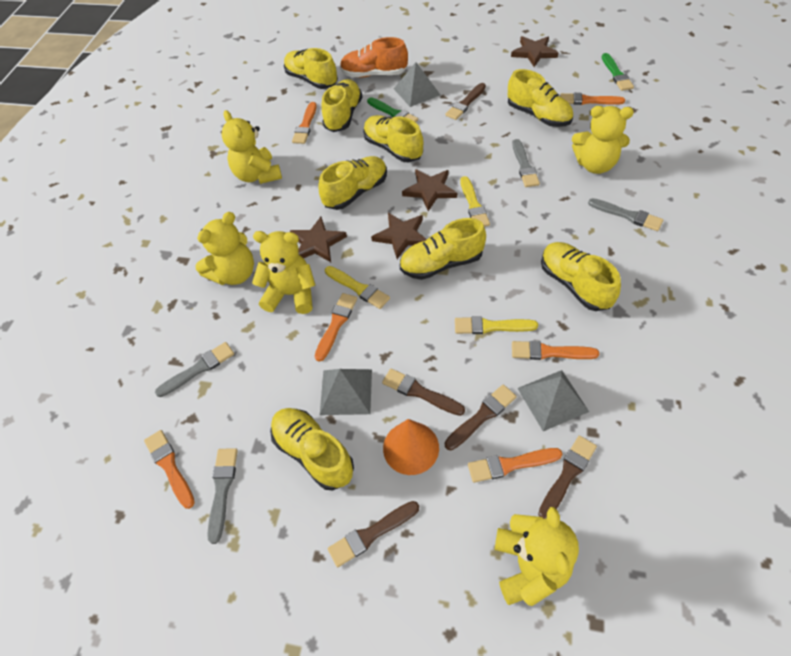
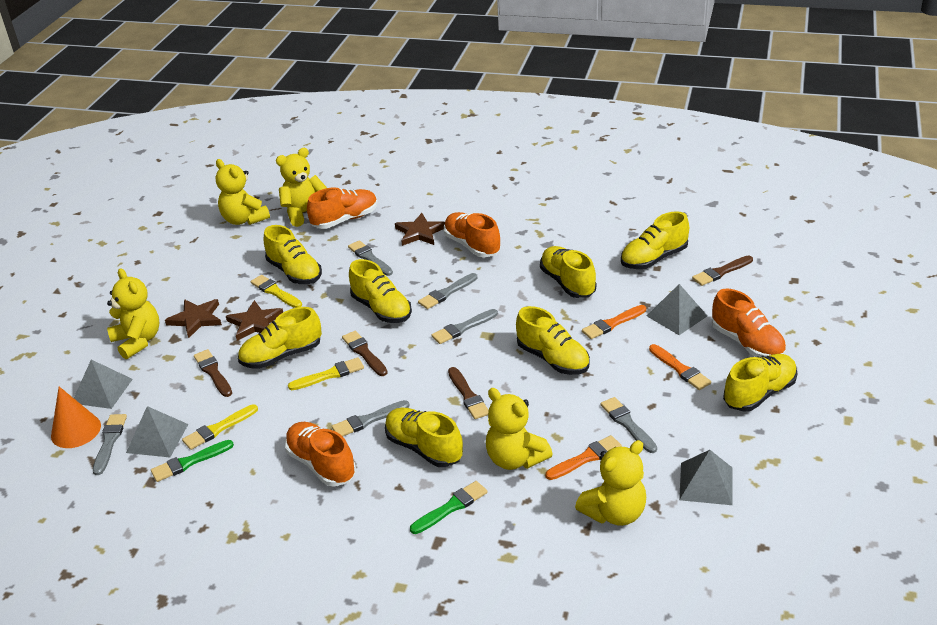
brown brush: 5 -> 4
brown star: 4 -> 3
grey brush: 4 -> 6
grey pyramid: 3 -> 4
orange brush: 6 -> 3
orange shoe: 1 -> 4

